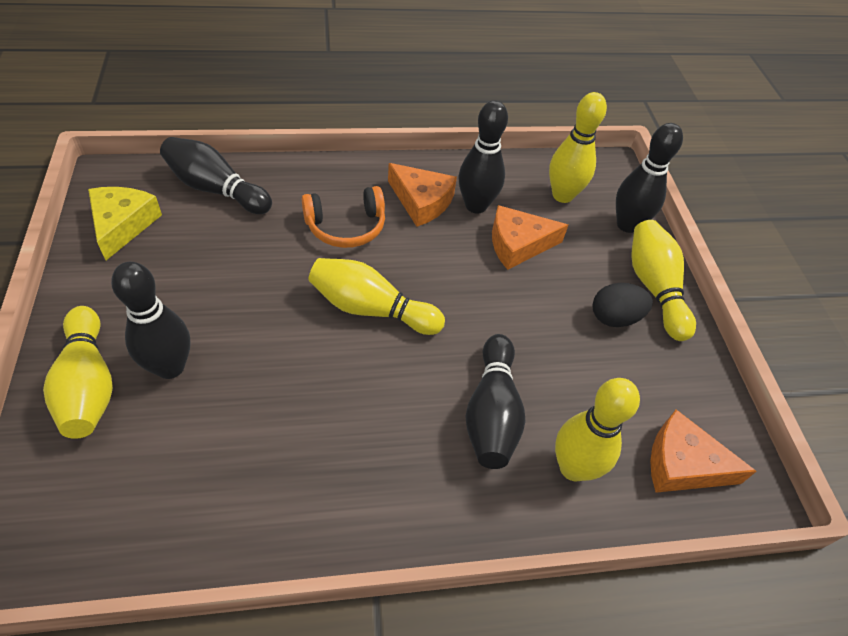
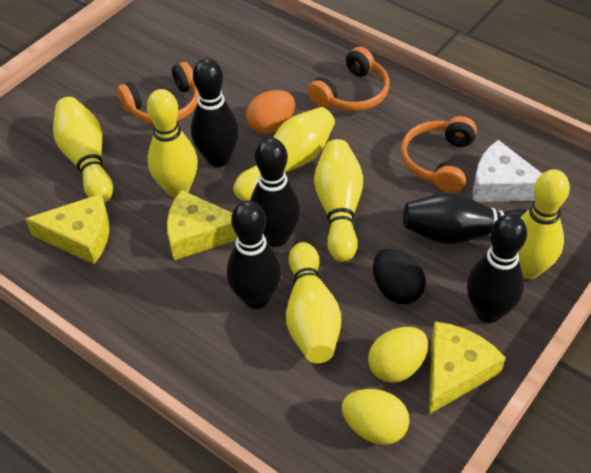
orange cheese: 3 -> 0
orange egg: 0 -> 1
orange headphones: 1 -> 3
white cheese: 0 -> 1
yellow bowling pin: 5 -> 6
yellow cheese: 1 -> 3
yellow egg: 0 -> 2

